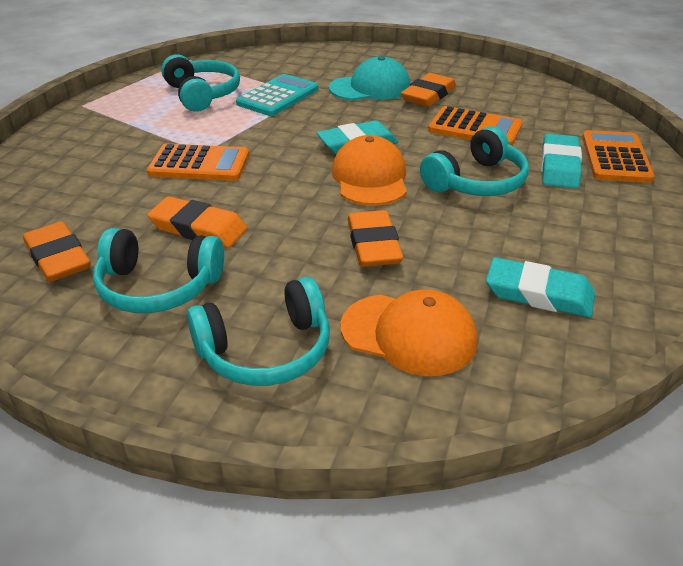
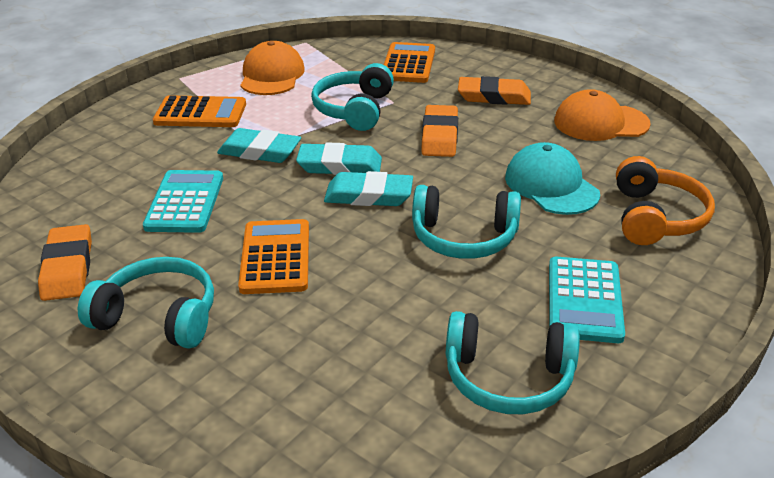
orange eraser: 4 -> 3
orange headphones: 0 -> 1
turquoise calculator: 1 -> 2

